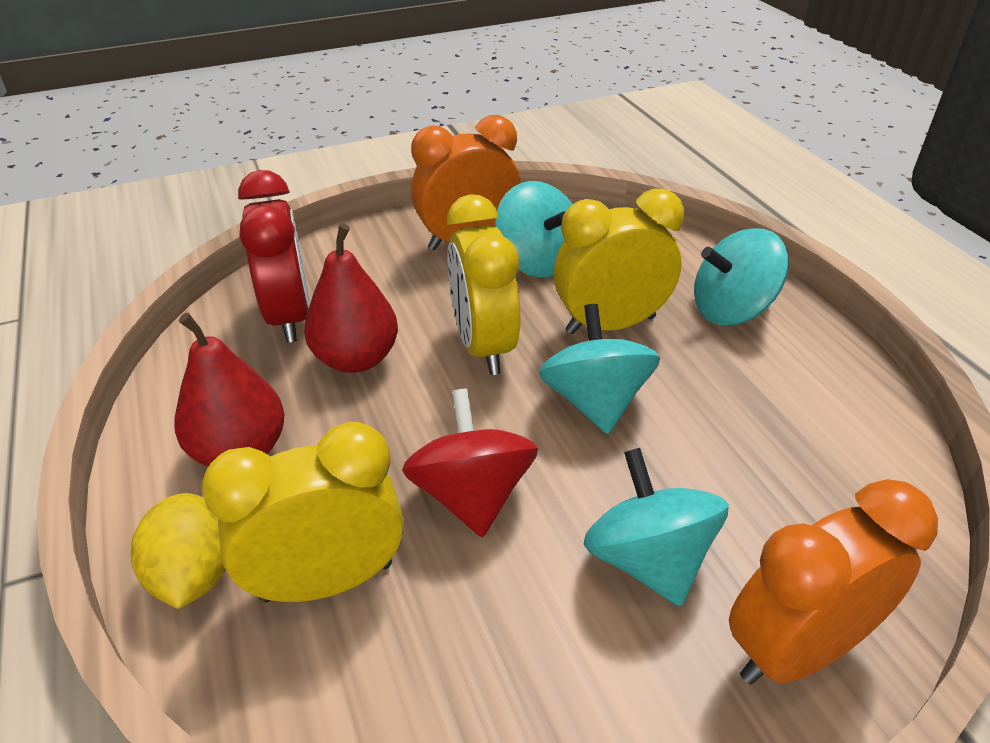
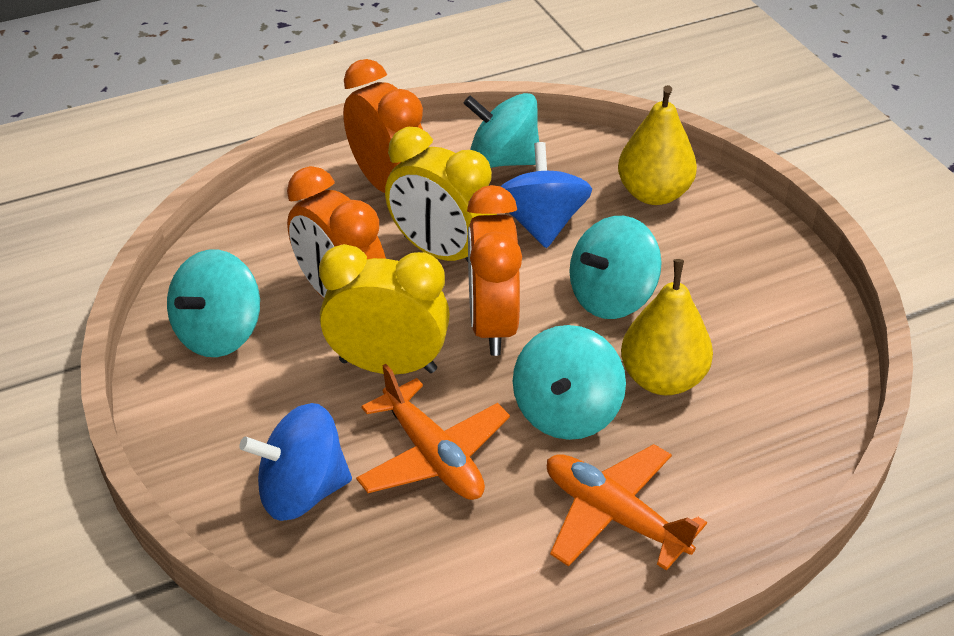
blue spinning top: 0 -> 2
orange clock: 2 -> 3
orange plane: 0 -> 2
red clock: 1 -> 0
red pear: 2 -> 0
red spinning top: 1 -> 0
yellow clock: 3 -> 2
yellow lemon: 1 -> 0
yellow pear: 0 -> 2

